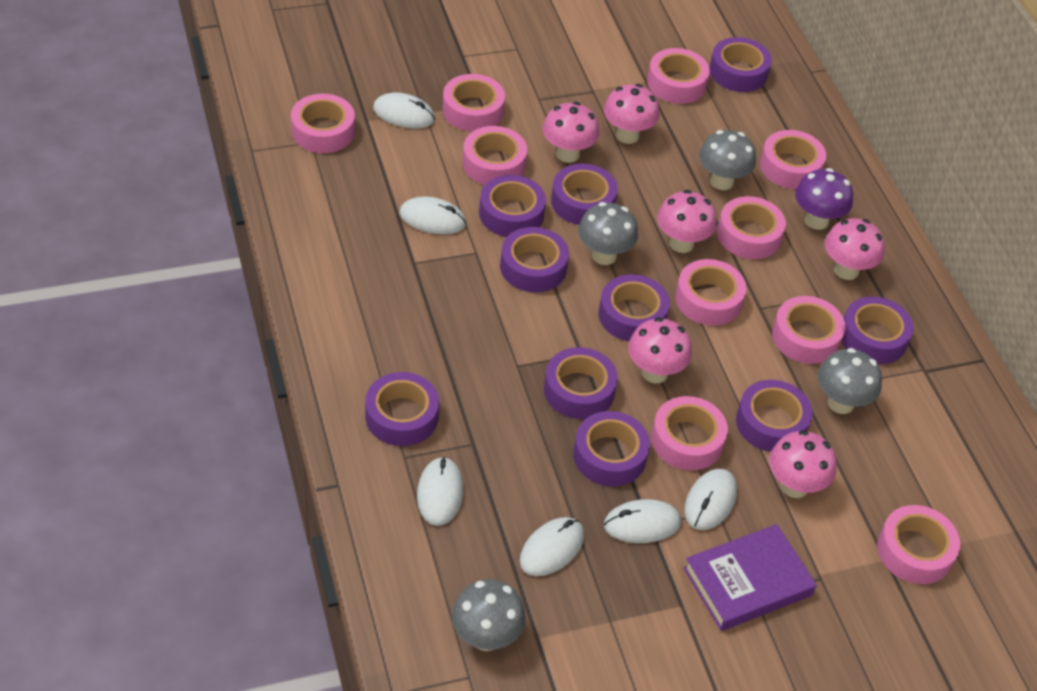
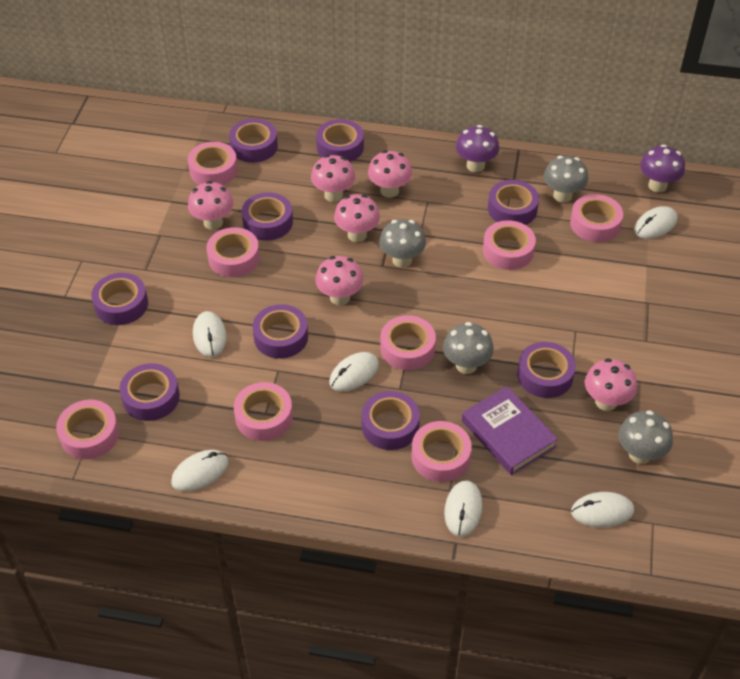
pink tape: 10 -> 8
purple mushroom: 1 -> 2
purple tape: 10 -> 9

